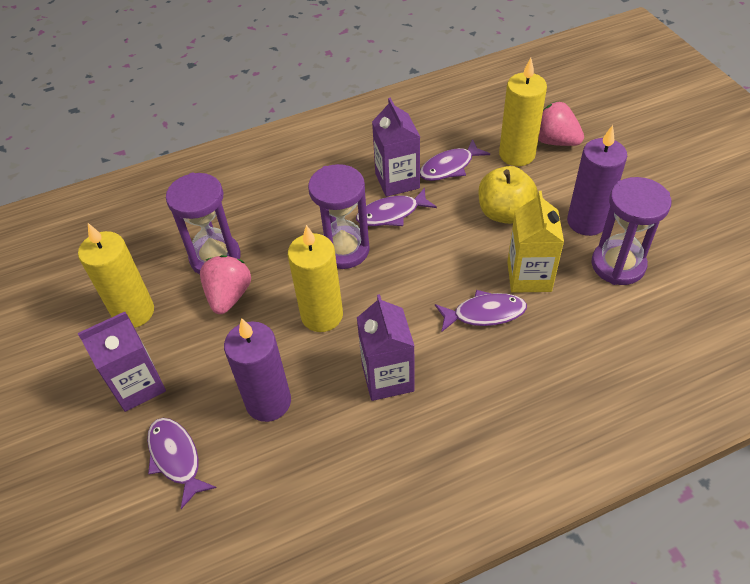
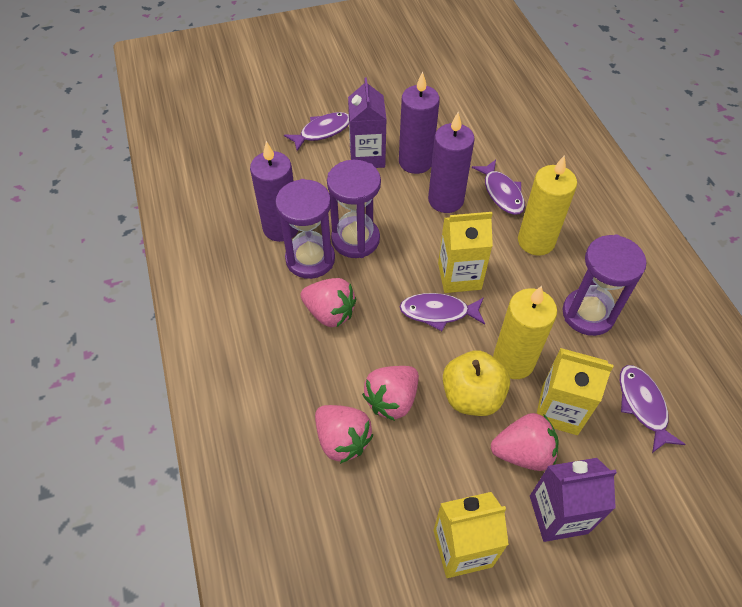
pink strawberry: 2 -> 4
purple candle: 2 -> 3
purple carton: 3 -> 2
yellow candle: 3 -> 2
yellow carton: 1 -> 3

